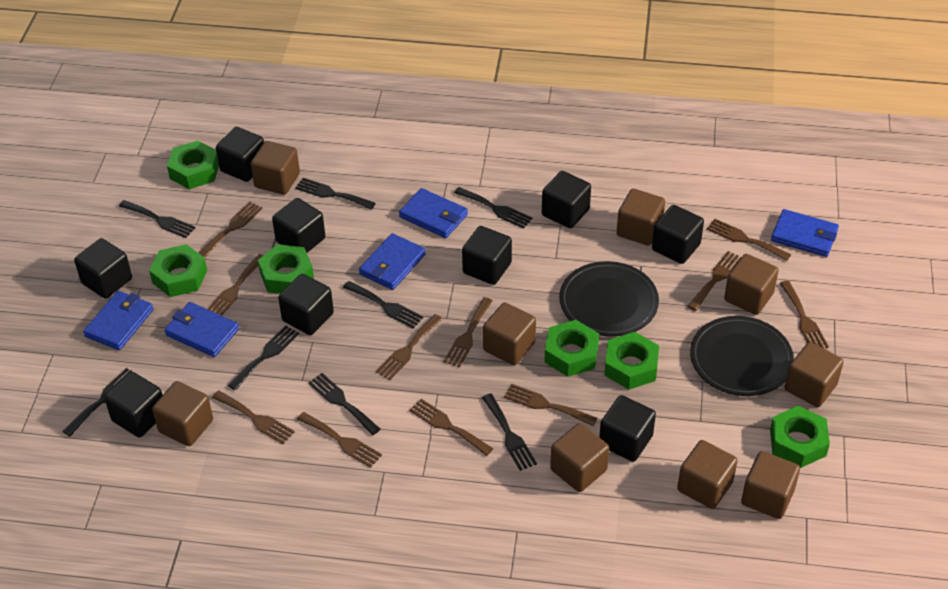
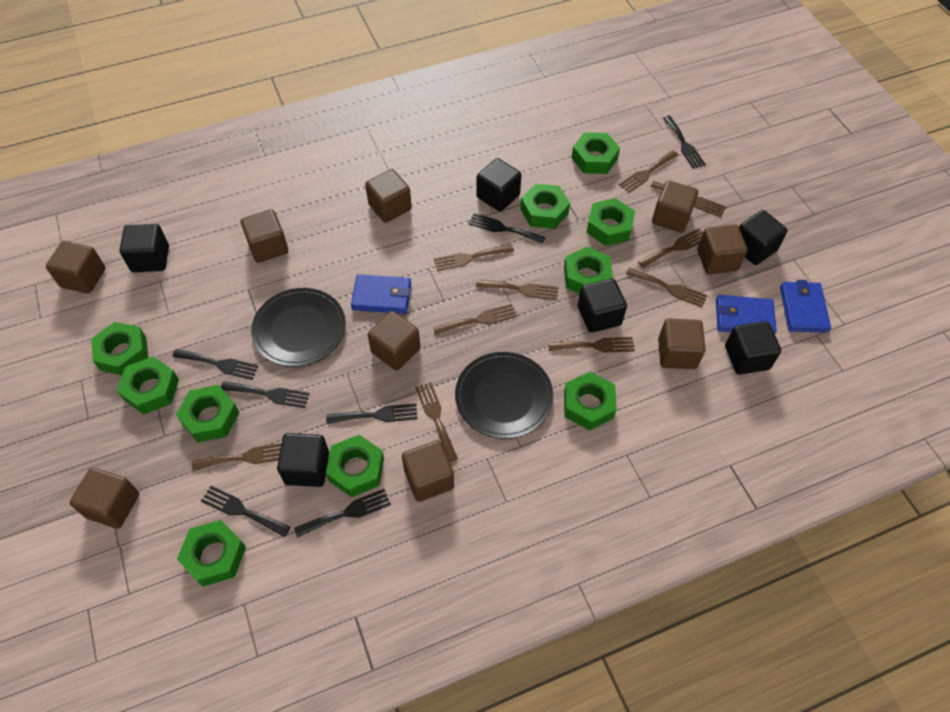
black cube: 9 -> 6
black fork: 8 -> 7
blue wallet: 5 -> 3
brown fork: 11 -> 10
green nut: 6 -> 10

